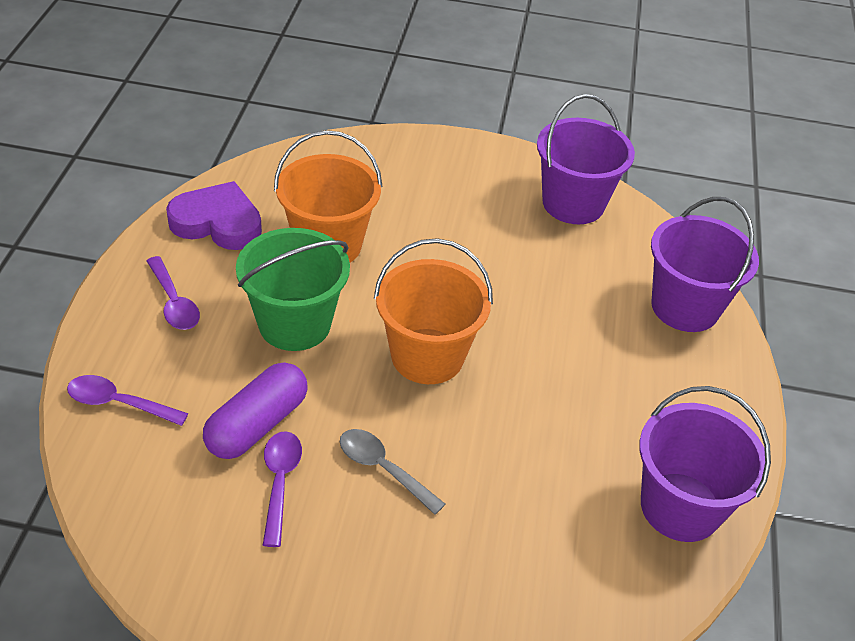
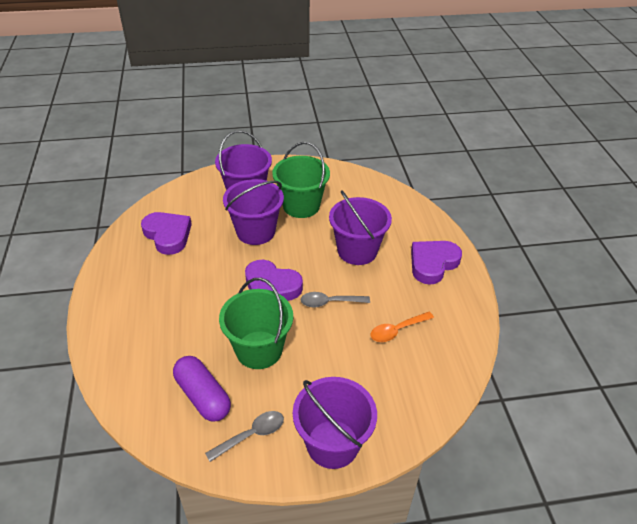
green bucket: 1 -> 2
grey spoon: 1 -> 2
orange bucket: 2 -> 0
orange spoon: 0 -> 1
purple bucket: 3 -> 4
purple heart: 1 -> 3
purple spoon: 3 -> 0

